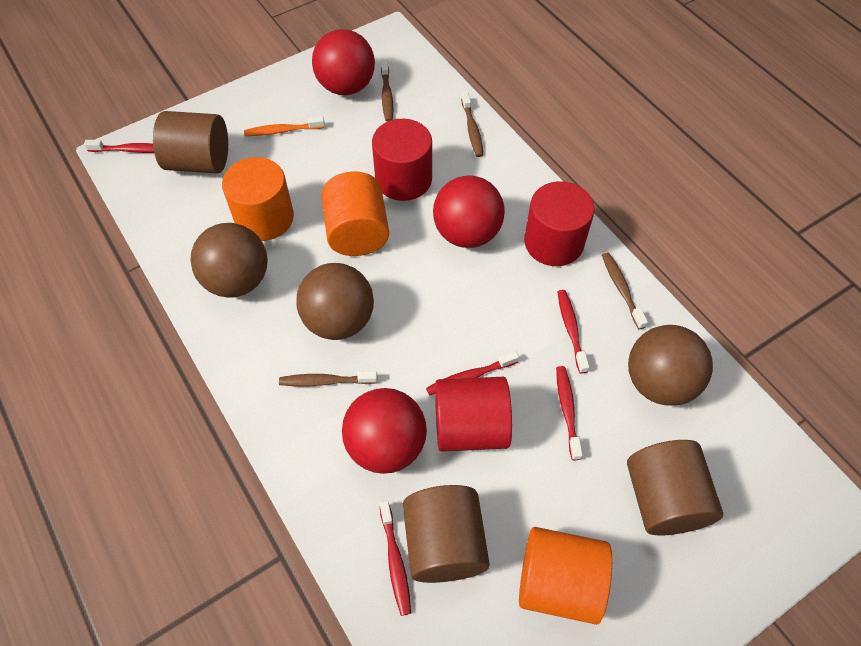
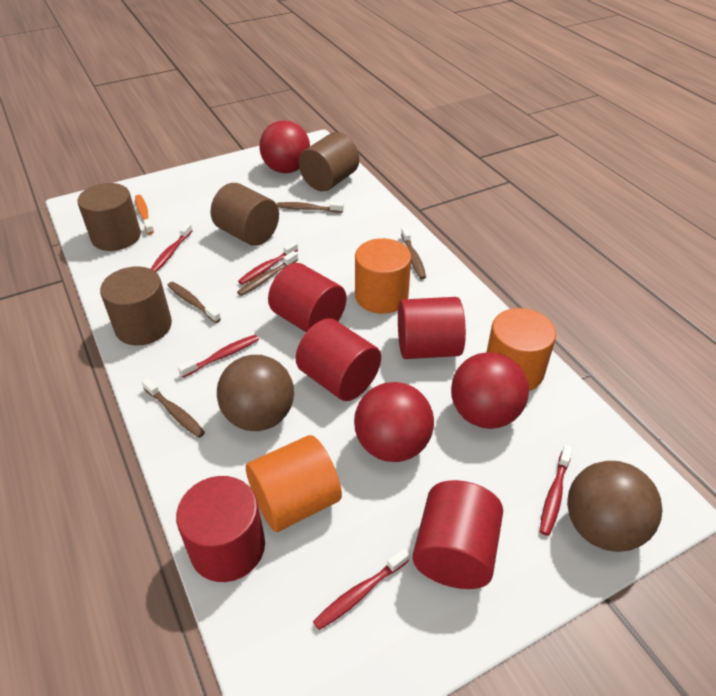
brown ball: 3 -> 2
brown cylinder: 3 -> 4
brown toothbrush: 4 -> 5
red cylinder: 3 -> 5

